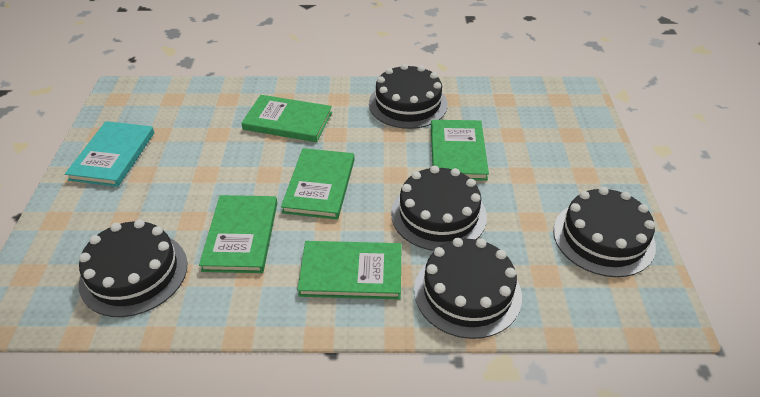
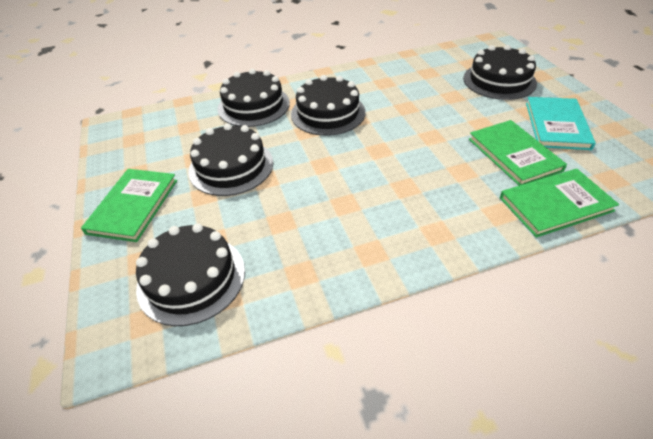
green book: 5 -> 3

